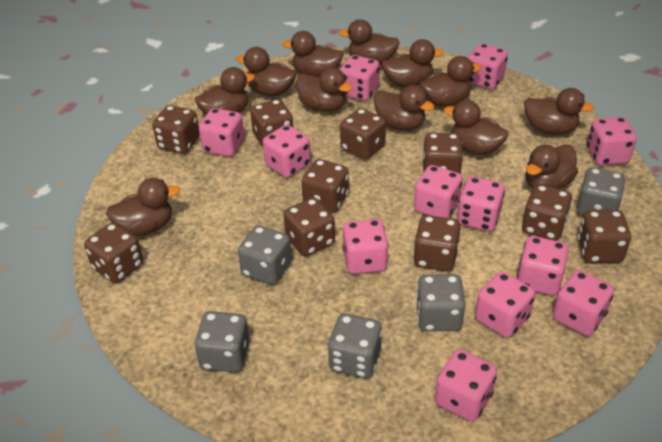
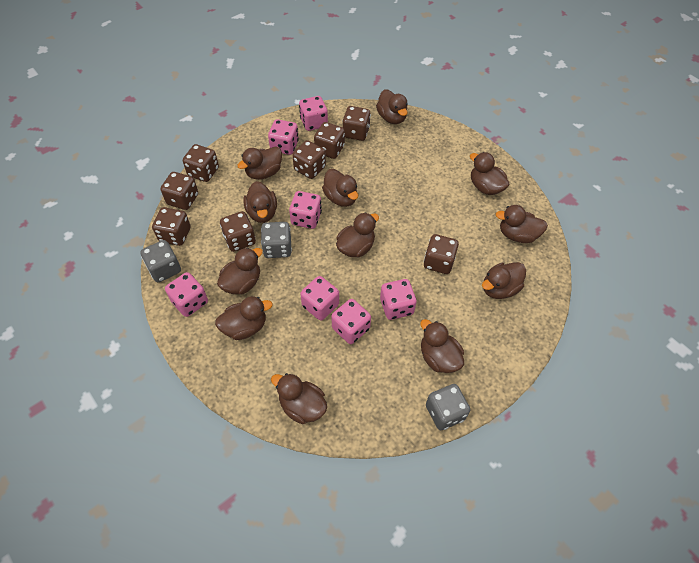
brown dice: 10 -> 8
grey dice: 5 -> 3
pink dice: 12 -> 7

